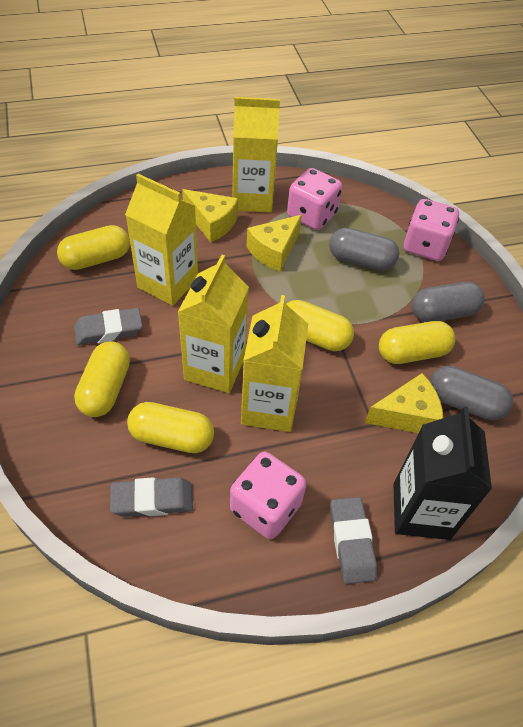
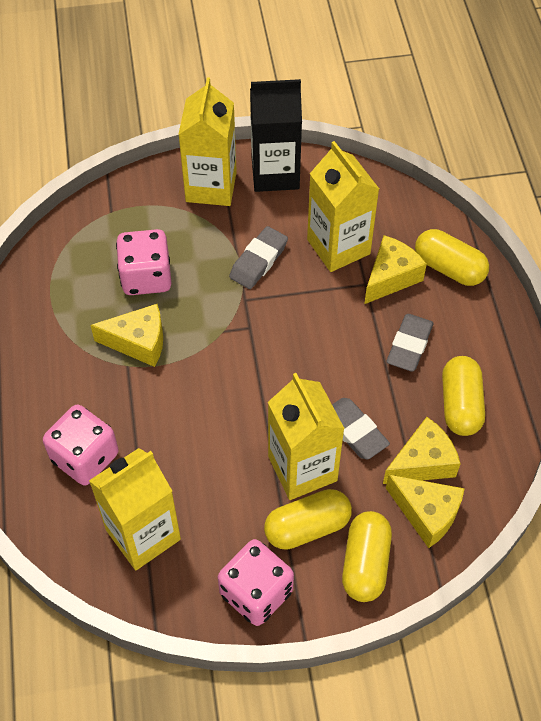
grey capsule: 3 -> 0
yellow capsule: 5 -> 4
yellow cheese: 3 -> 4

